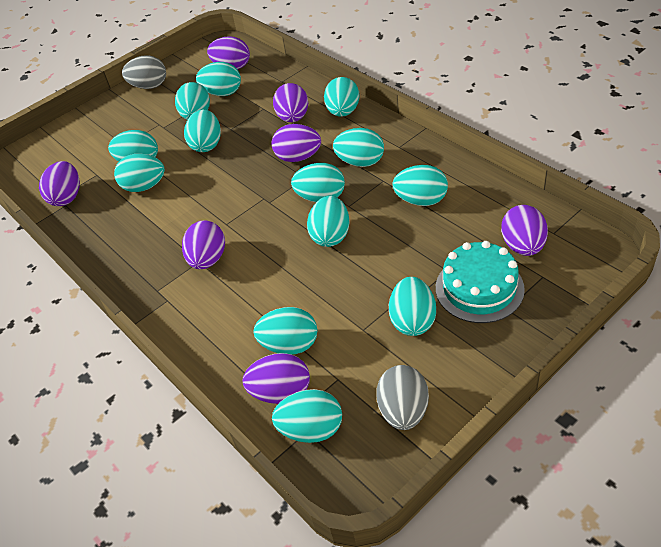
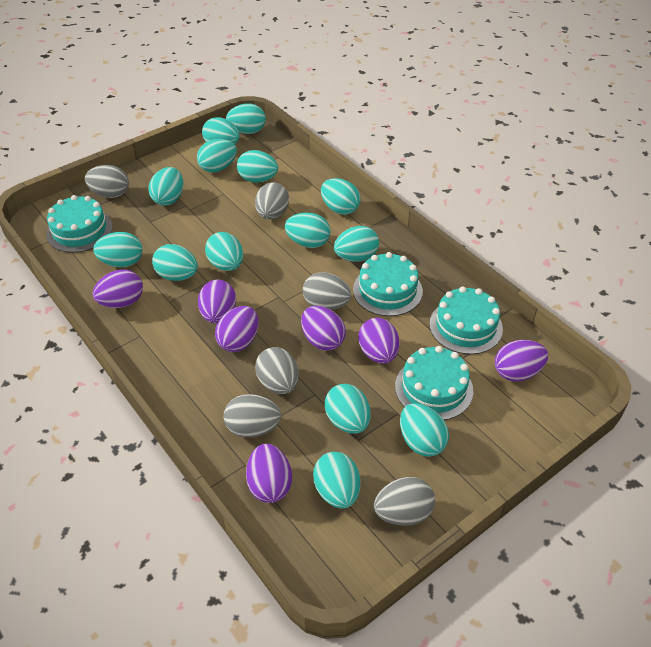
grey egg: 2 -> 6
turquoise cake: 1 -> 4
turquoise egg: 13 -> 14

